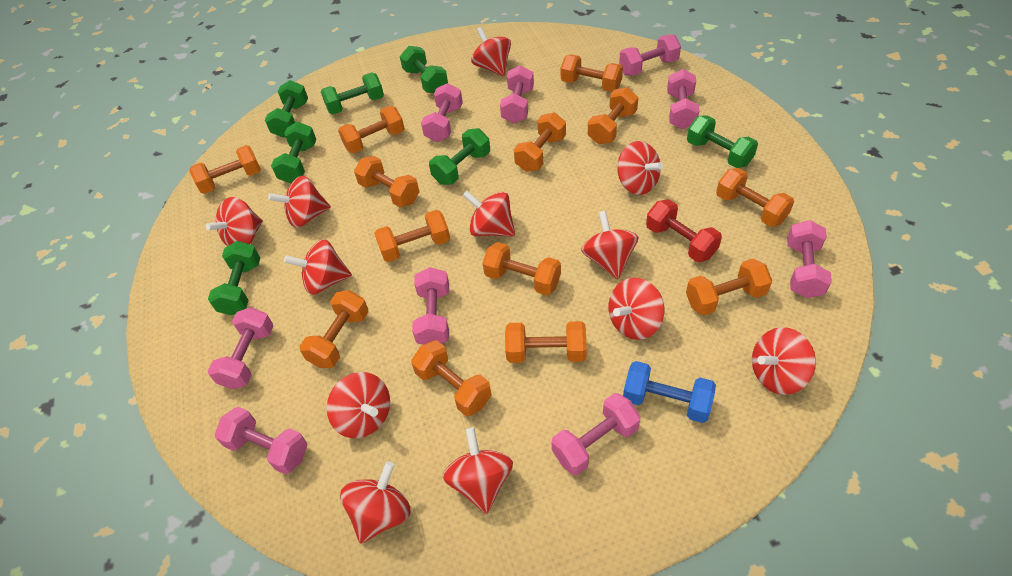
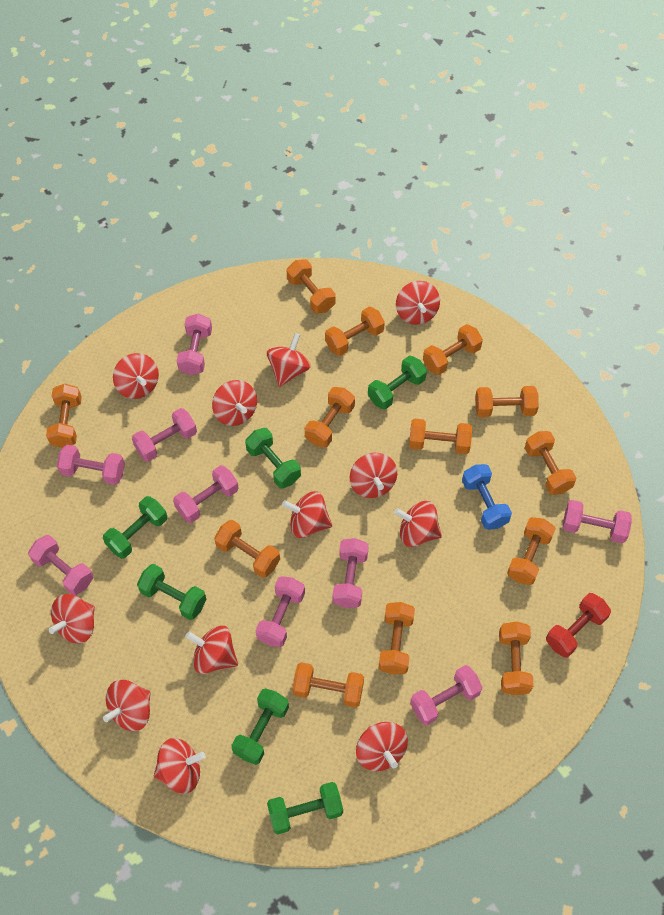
green dumbbell: 7 -> 6

